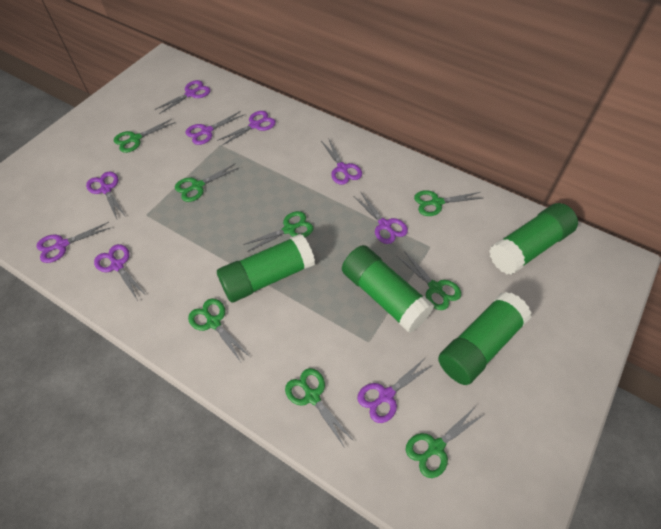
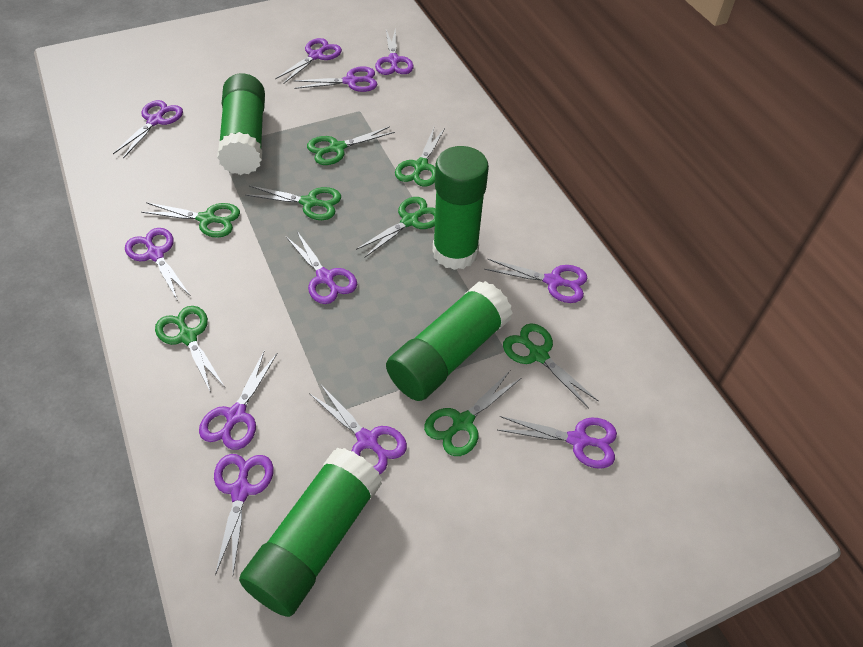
purple scissors: 9 -> 11

